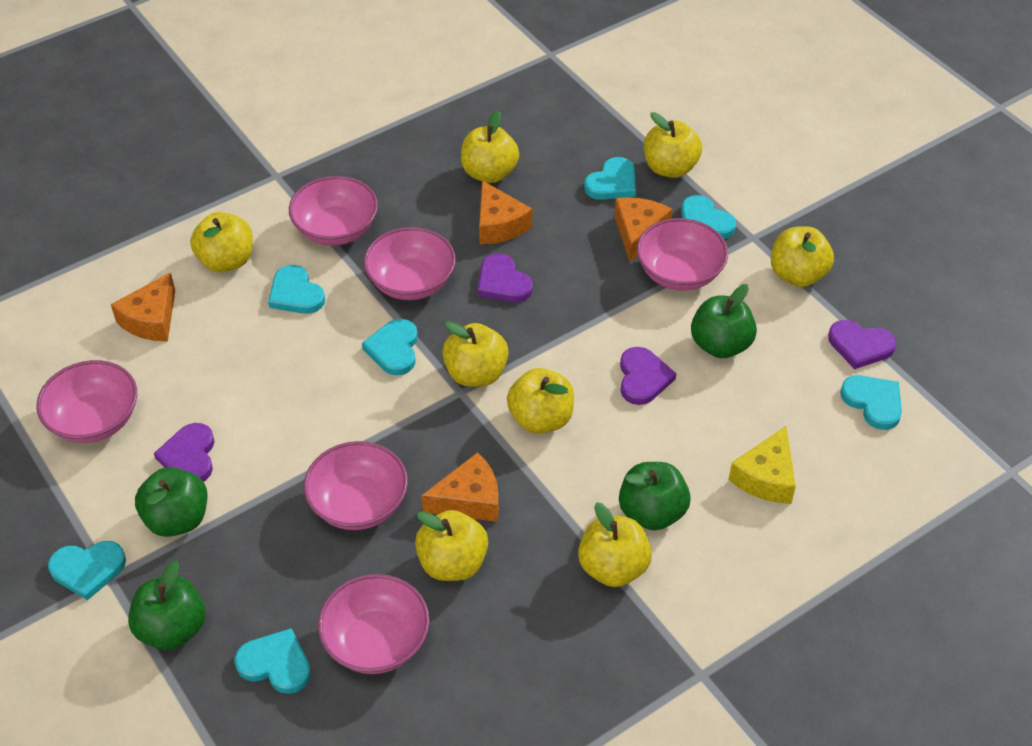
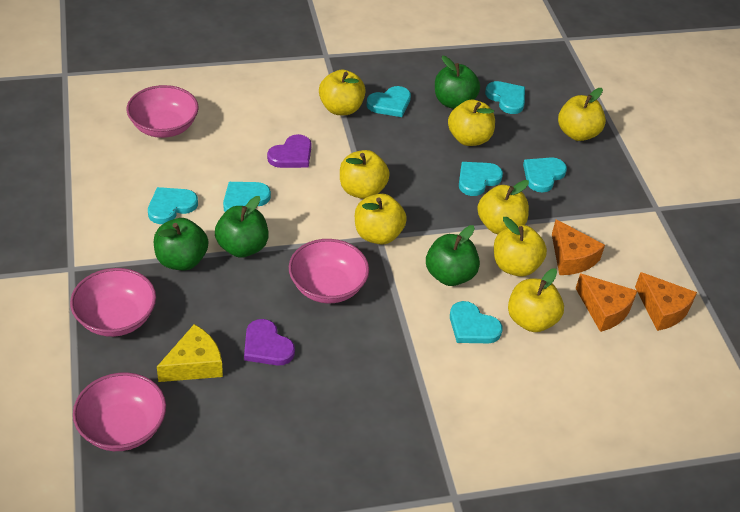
orange cheese: 4 -> 3
pink bowl: 6 -> 4
purple heart: 4 -> 2

